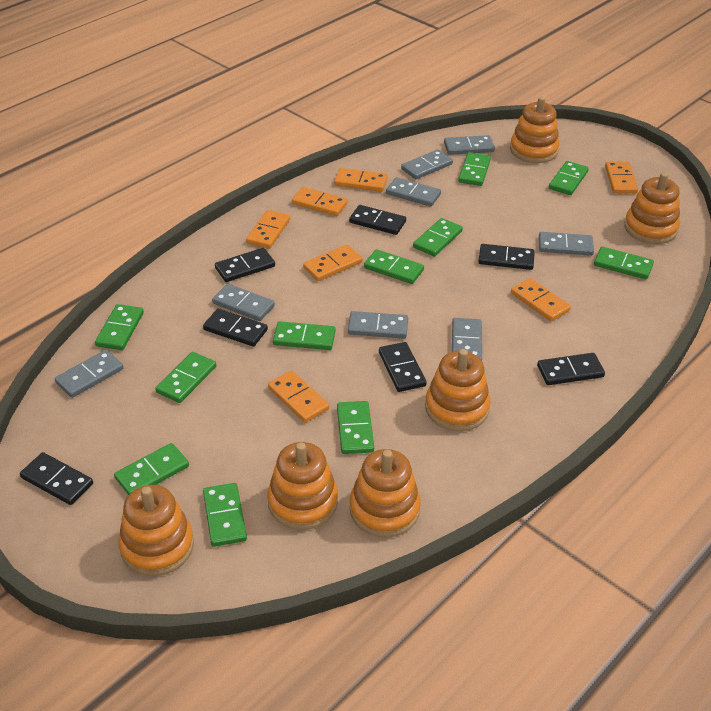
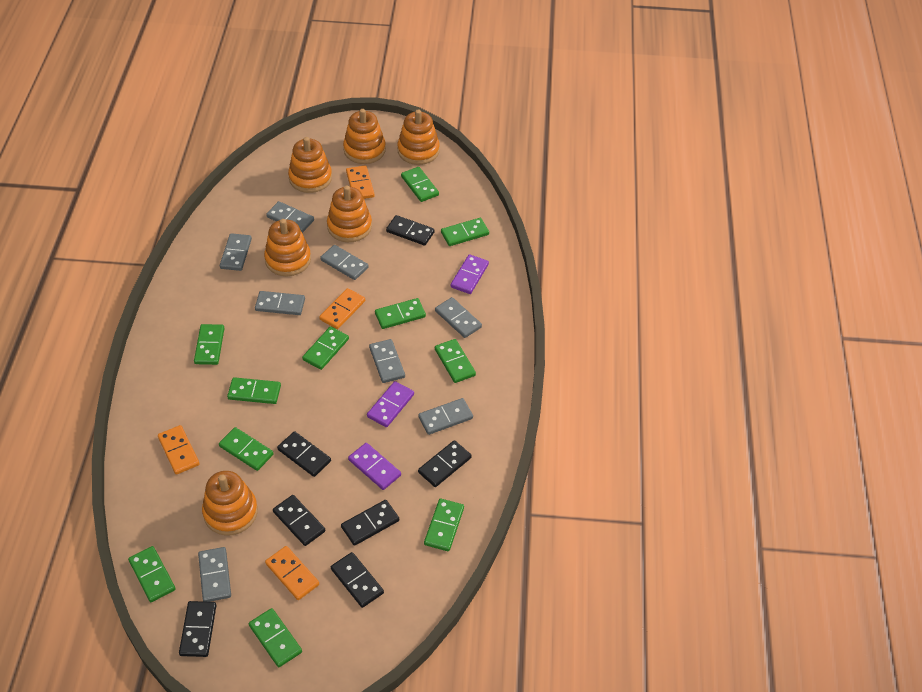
orange domino: 7 -> 4
purple domino: 0 -> 3

